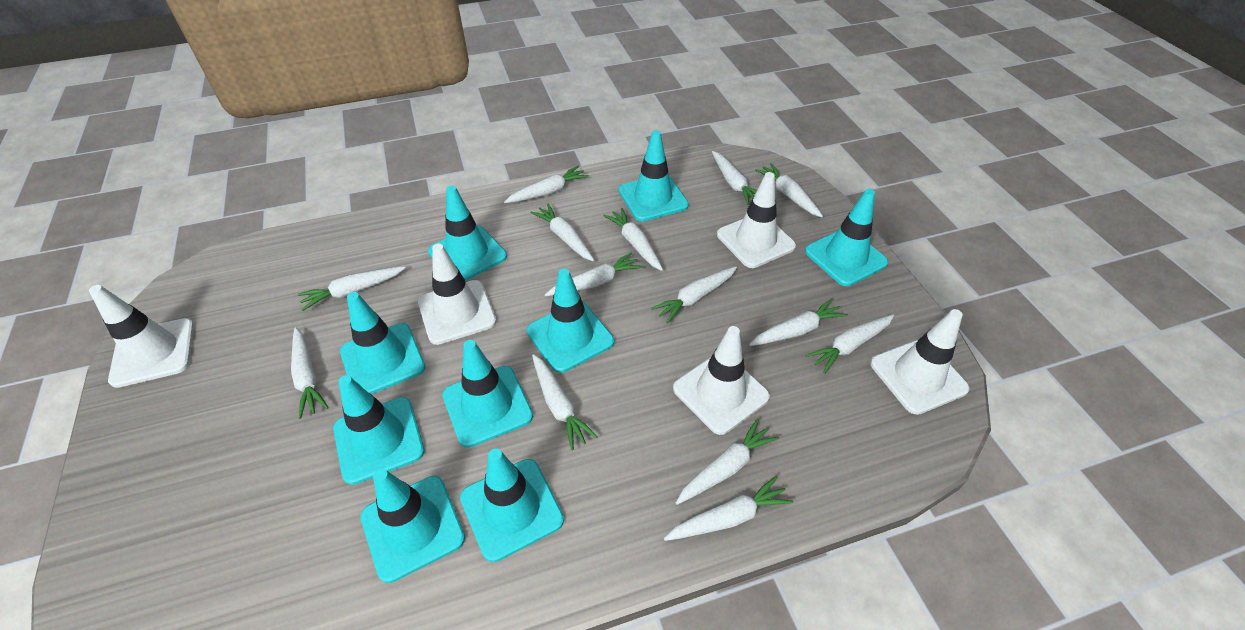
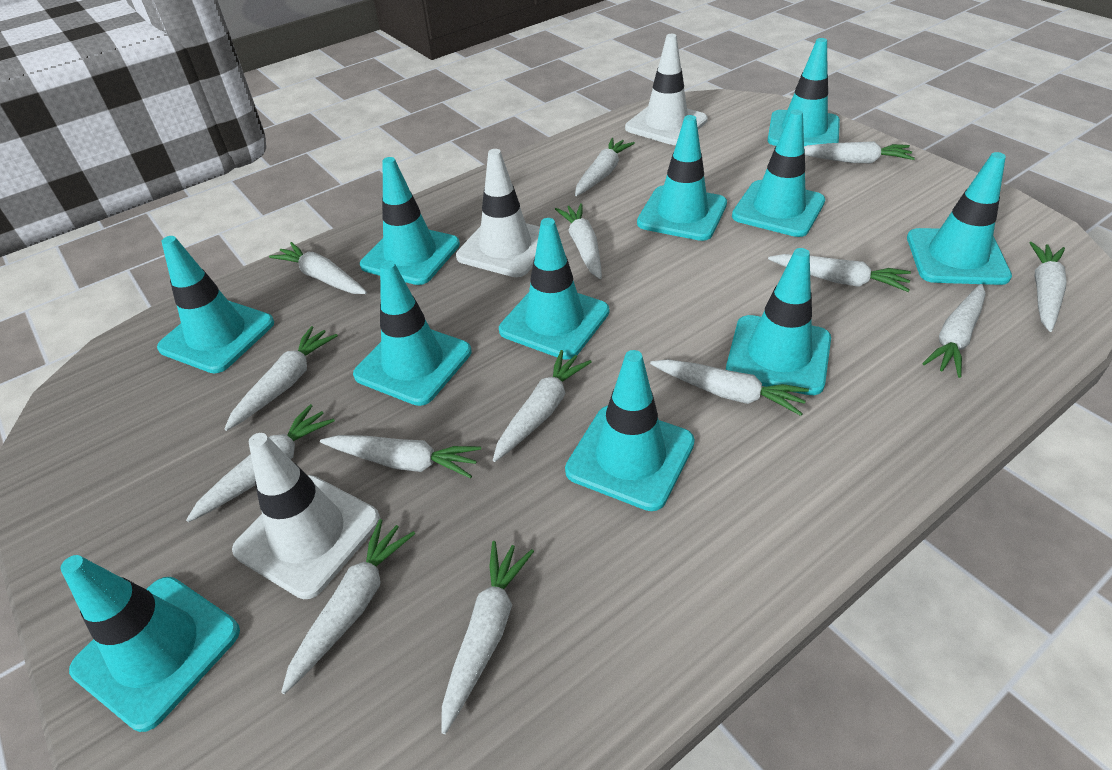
turquoise traffic cone: 9 -> 11
white traffic cone: 5 -> 3

